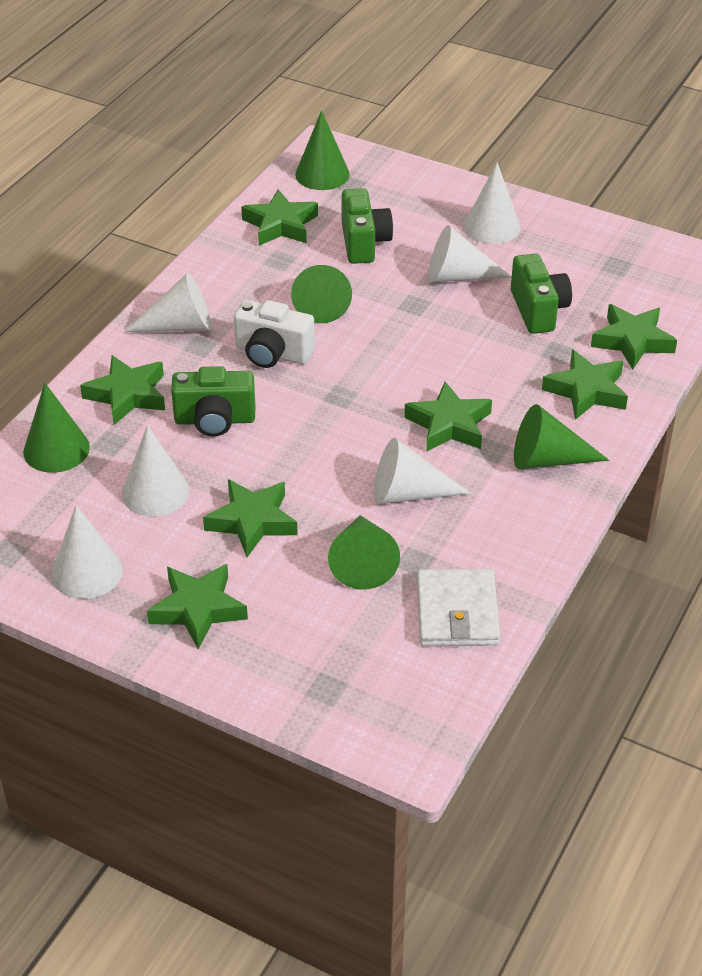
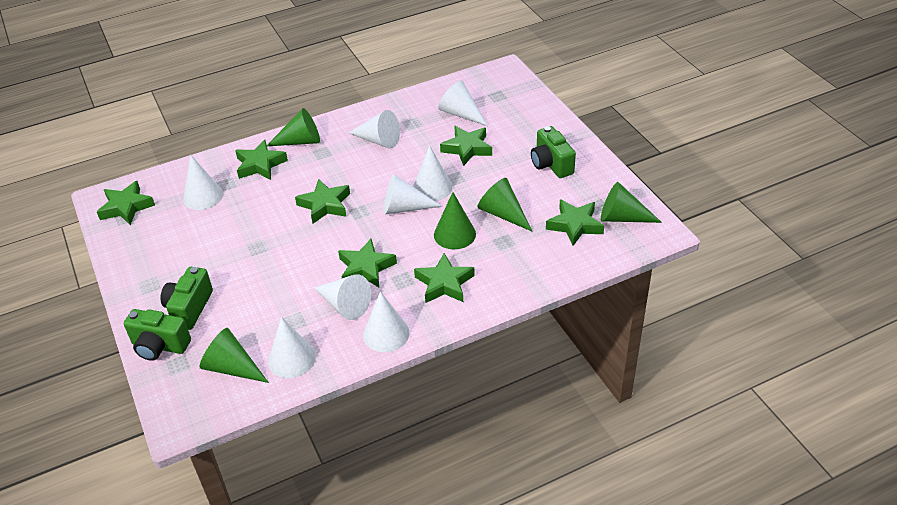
white camera: 1 -> 0
white cone: 6 -> 8
white wallet: 1 -> 0

